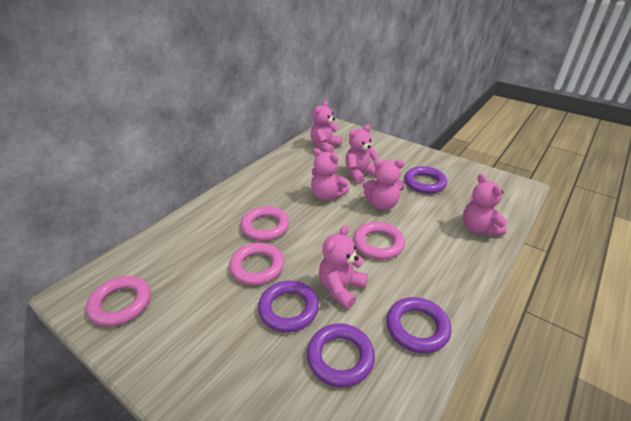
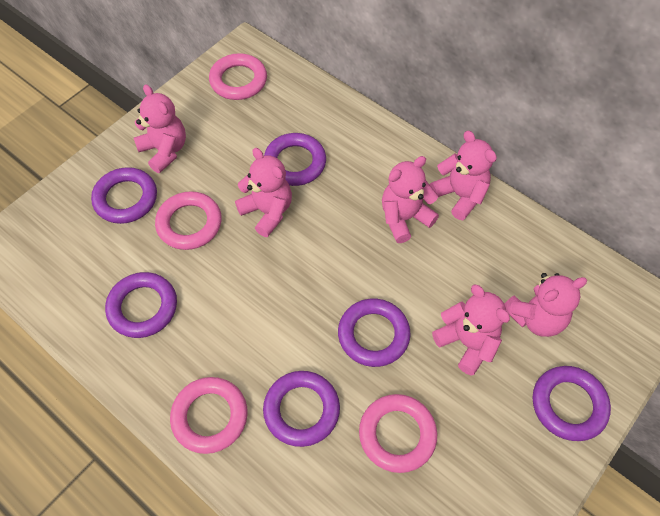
purple ring: 4 -> 6

